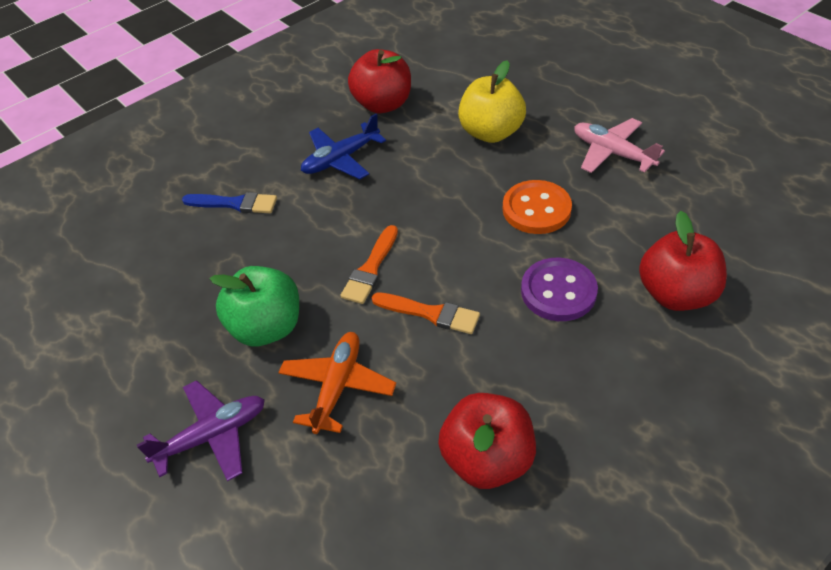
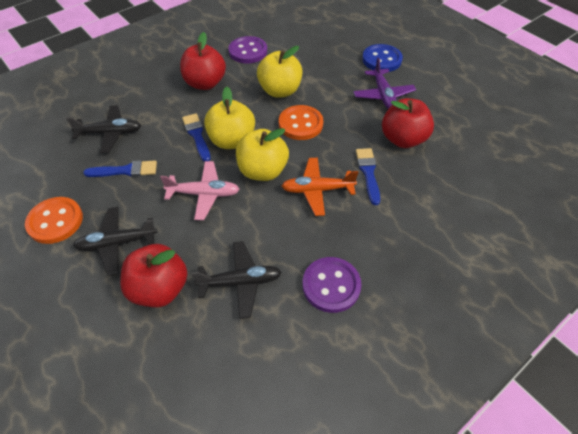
black plane: 0 -> 3
blue brush: 1 -> 3
blue button: 0 -> 1
blue plane: 1 -> 0
green apple: 1 -> 0
orange brush: 2 -> 0
orange button: 1 -> 2
purple button: 1 -> 2
yellow apple: 1 -> 3

